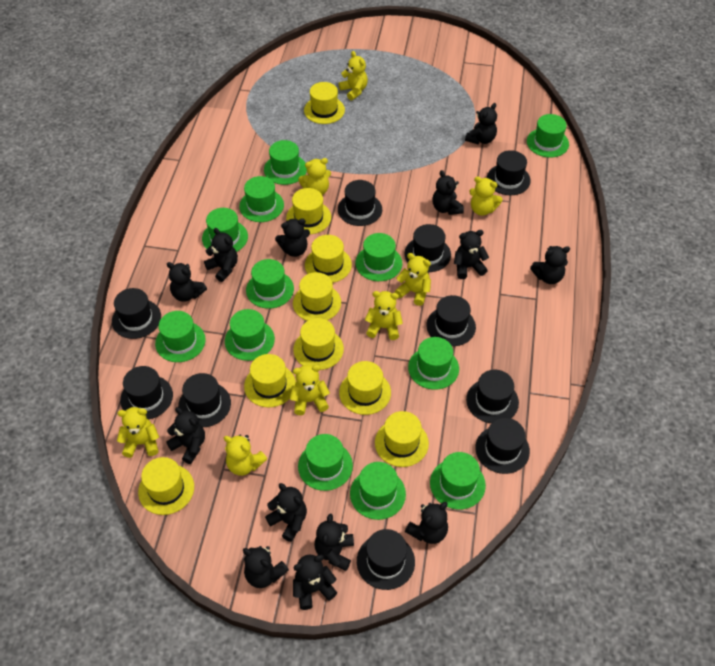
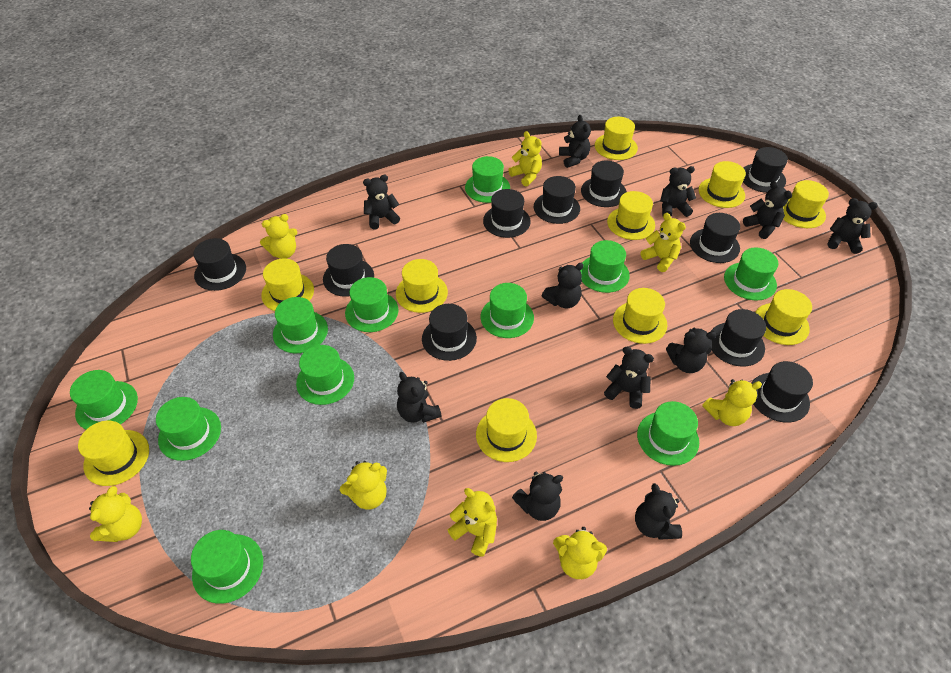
black teddy bear: 13 -> 11
green hat: 12 -> 11
yellow hat: 9 -> 10

